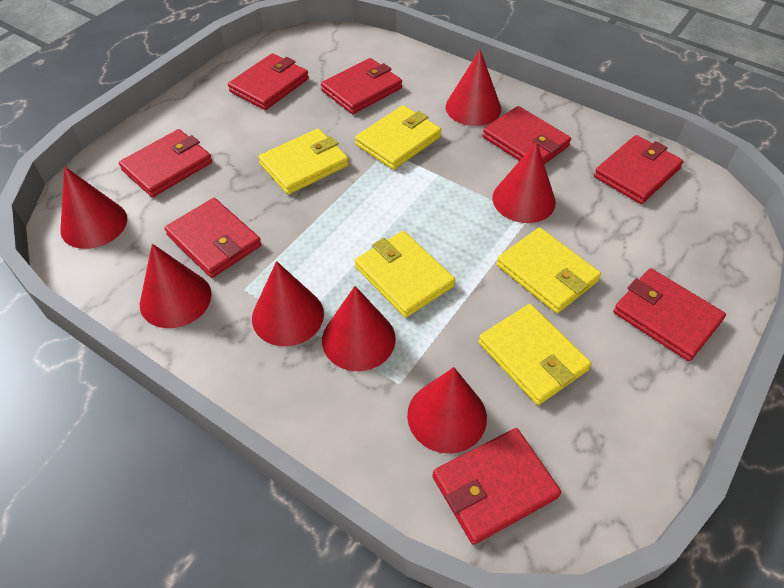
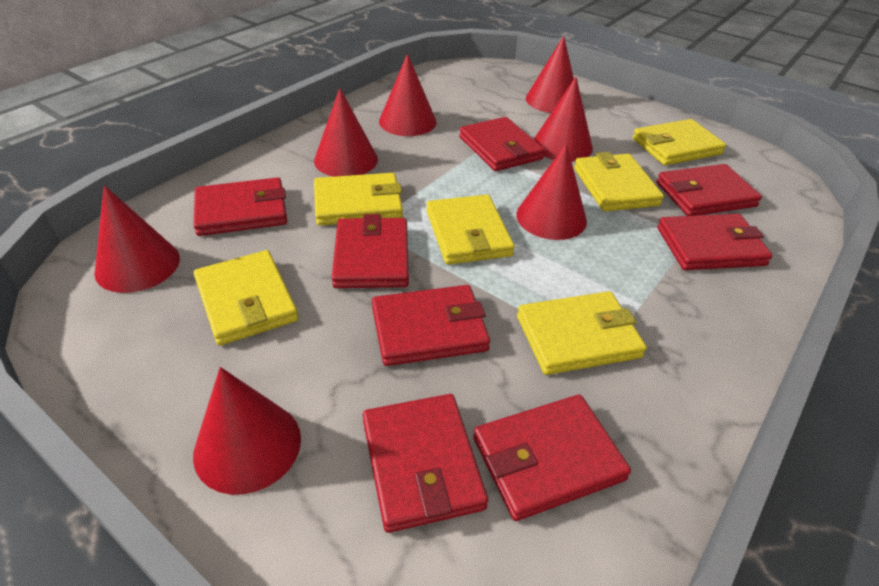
yellow wallet: 5 -> 6

